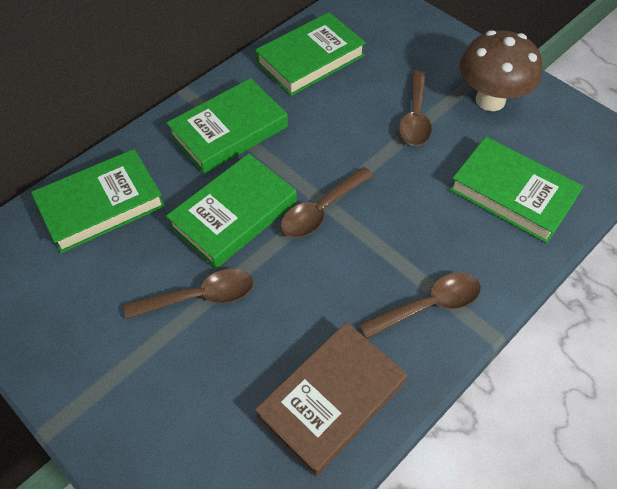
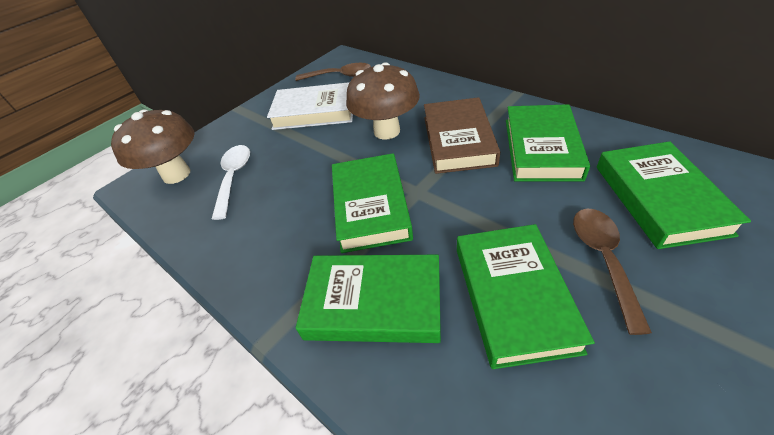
brown mushroom: 1 -> 2
brown spoon: 4 -> 2
white book: 0 -> 1
white spoon: 0 -> 1

